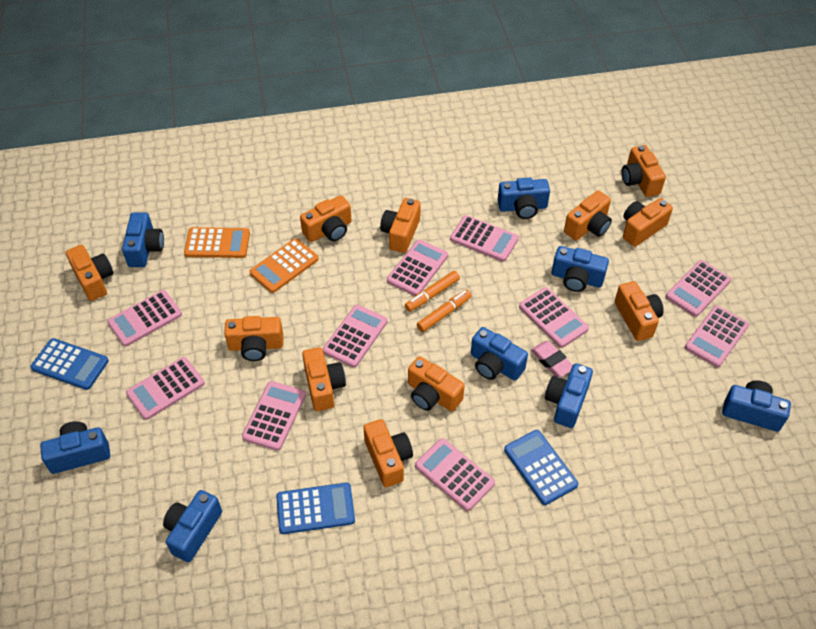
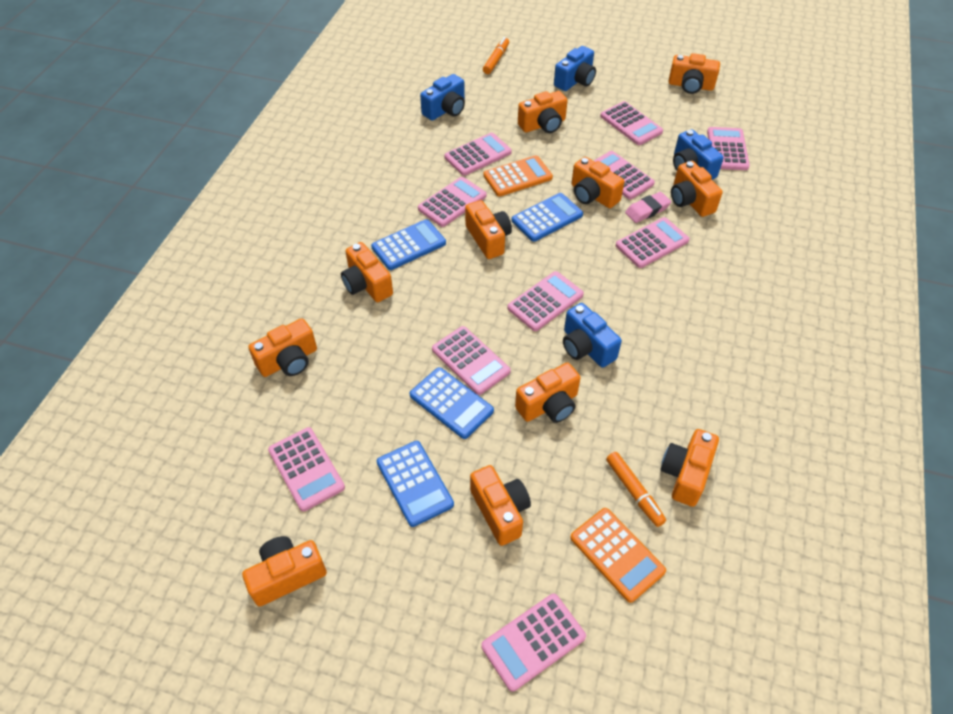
blue calculator: 3 -> 4
blue camera: 8 -> 4

